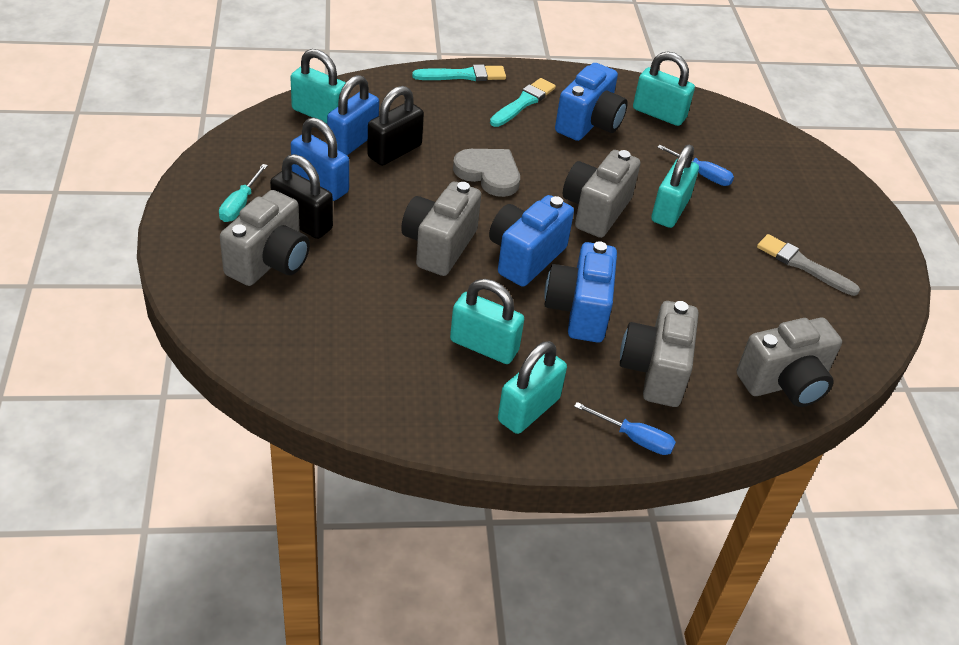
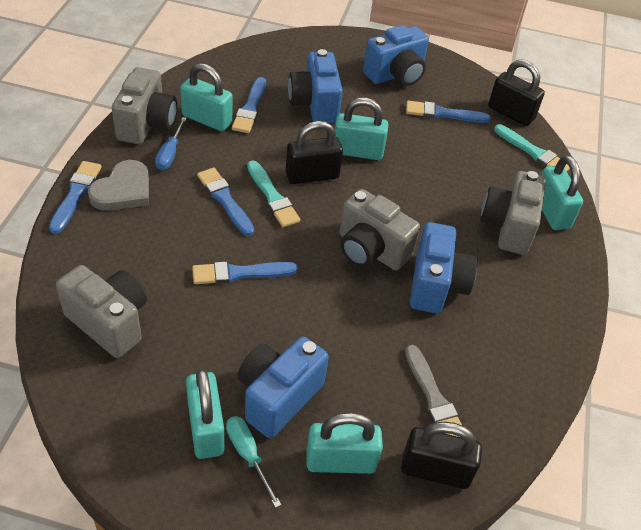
black padlock: 2 -> 3
blue brush: 0 -> 5
blue camera: 3 -> 4
blue padlock: 2 -> 0
blue screwdriver: 2 -> 1
grey camera: 5 -> 4

